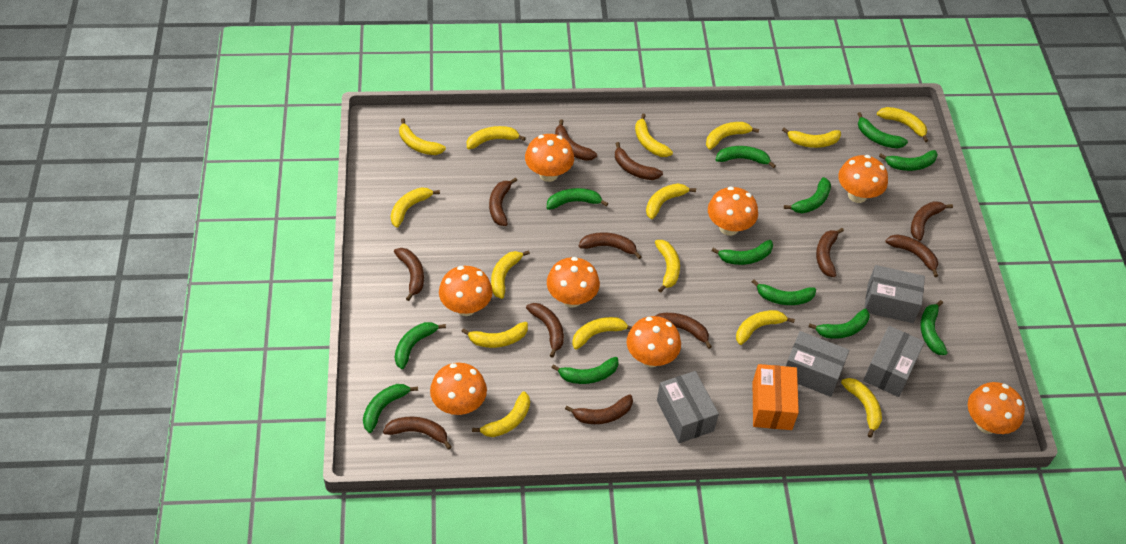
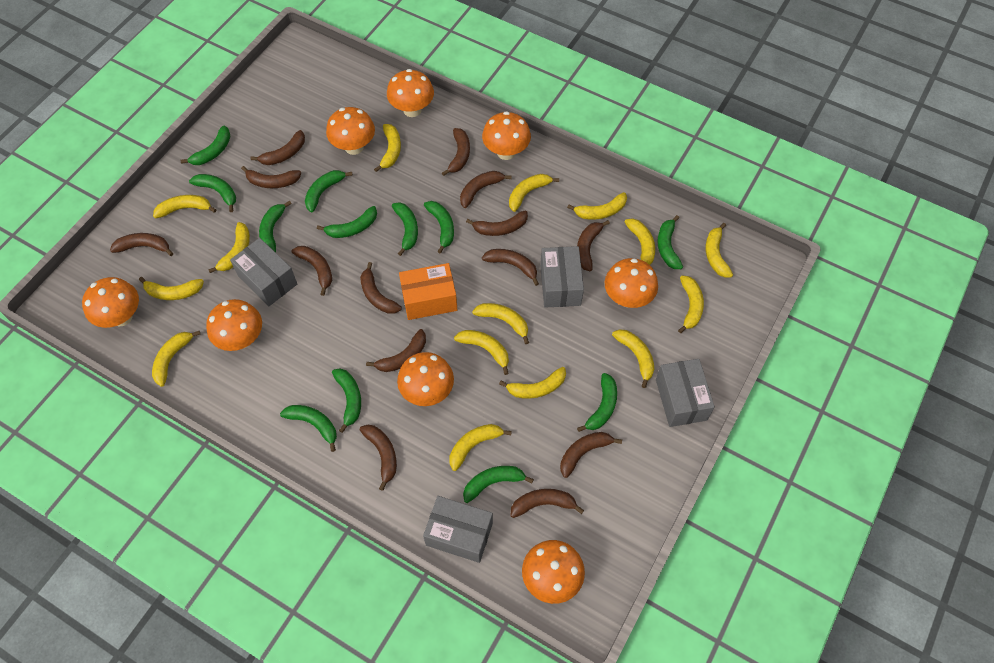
brown banana: 12 -> 14

